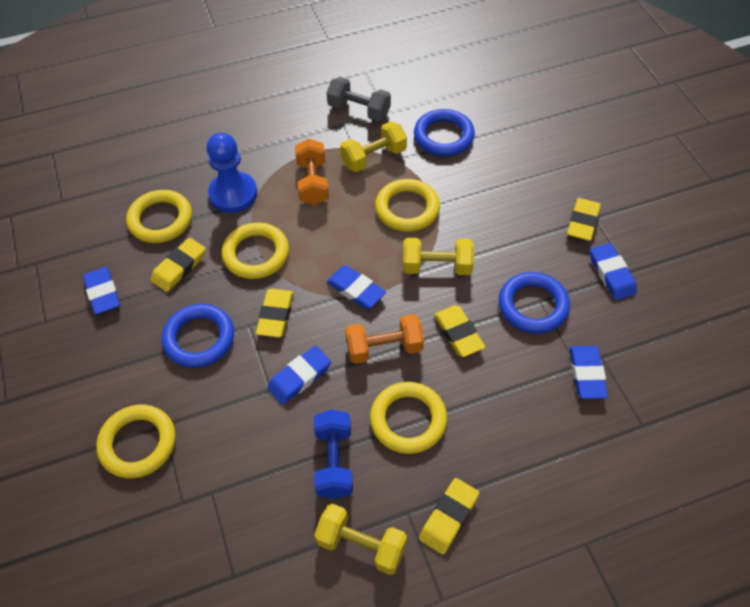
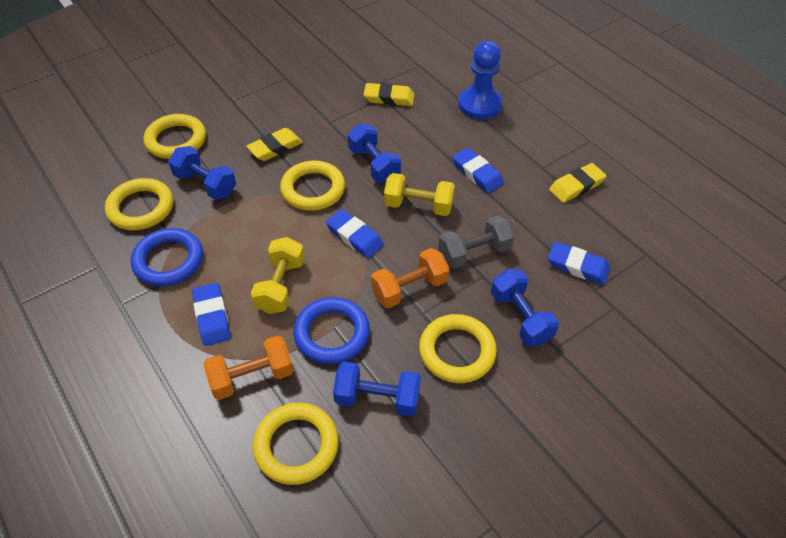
blue dumbbell: 1 -> 4
blue eraser: 5 -> 4
blue ring: 3 -> 2
yellow dumbbell: 3 -> 2
yellow eraser: 5 -> 3

